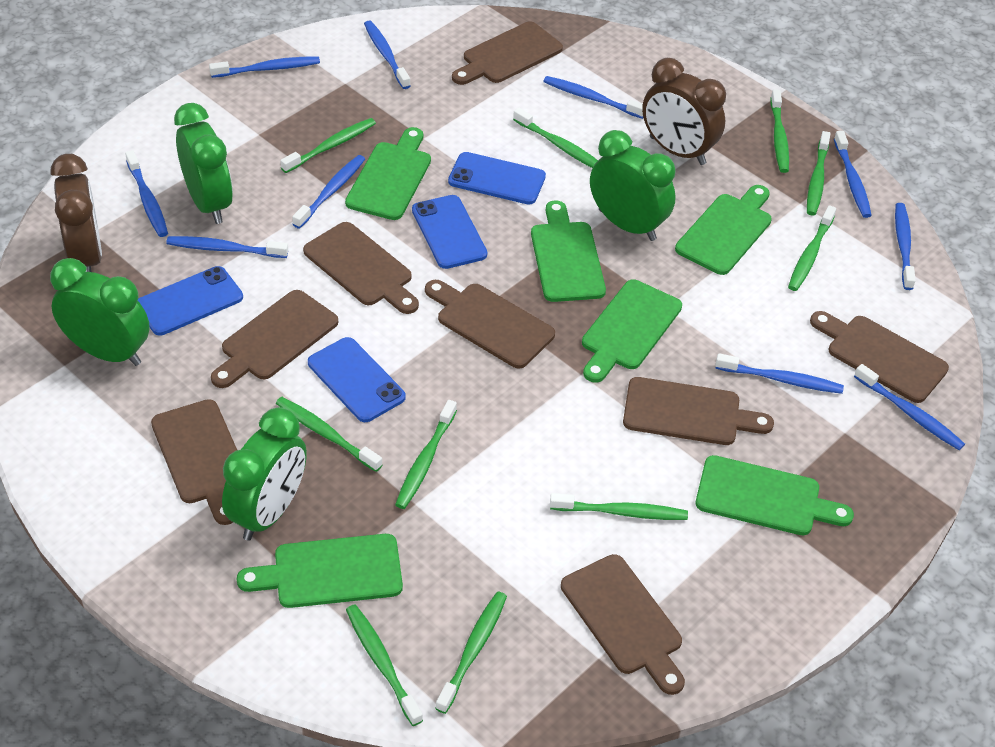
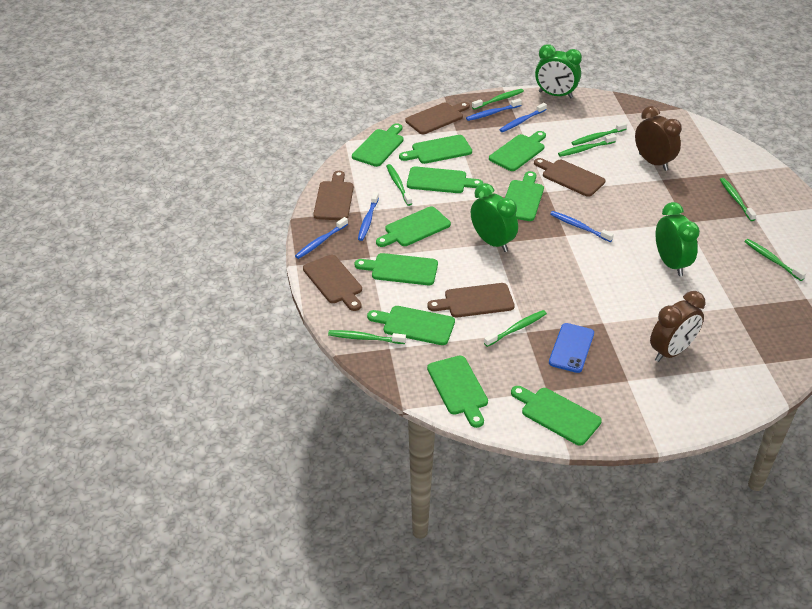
blue phone: 4 -> 1
blue toothbrush: 10 -> 5
brown cutting board: 8 -> 5
green clock: 4 -> 3
green cutting board: 6 -> 10
green toothbrush: 10 -> 8

